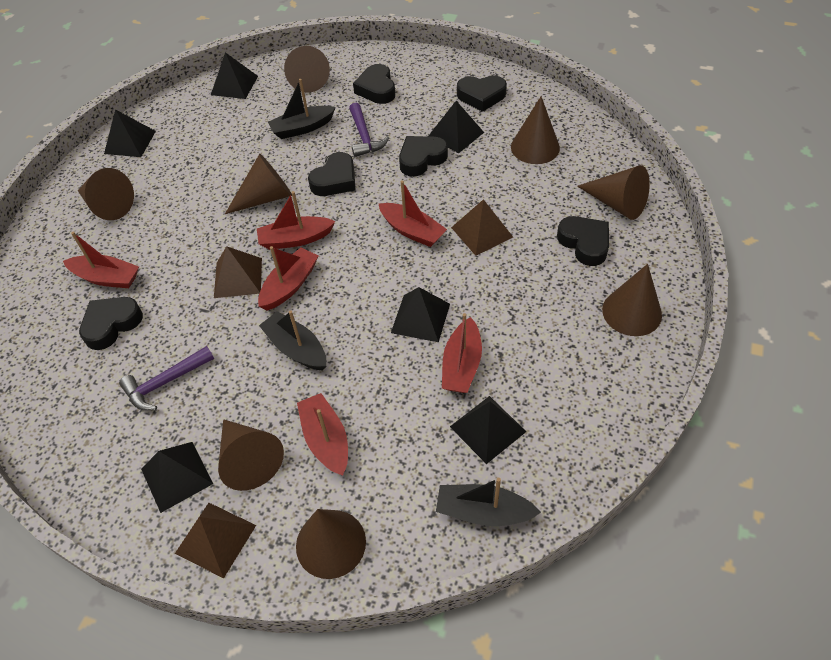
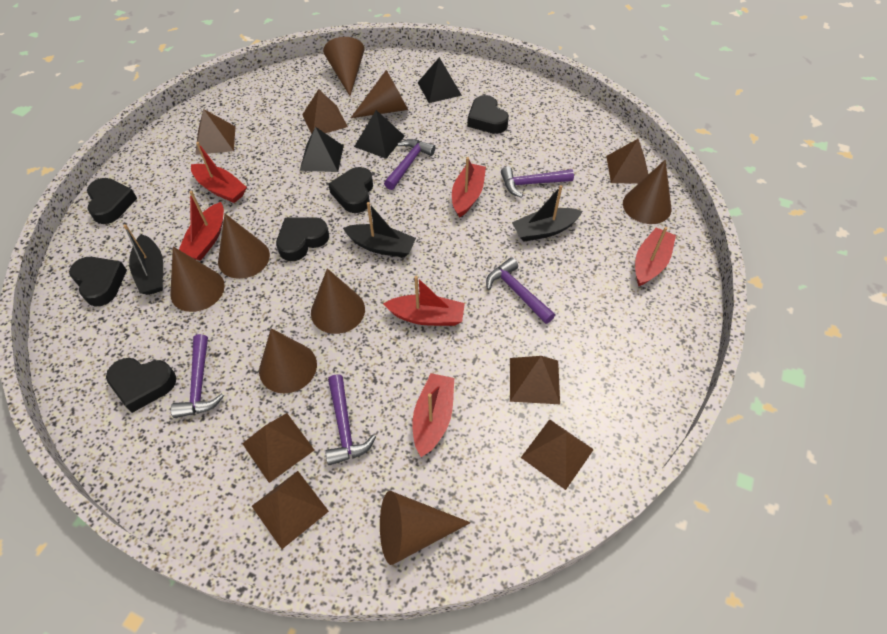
black pyramid: 6 -> 3
brown pyramid: 3 -> 7
purple hammer: 2 -> 5

